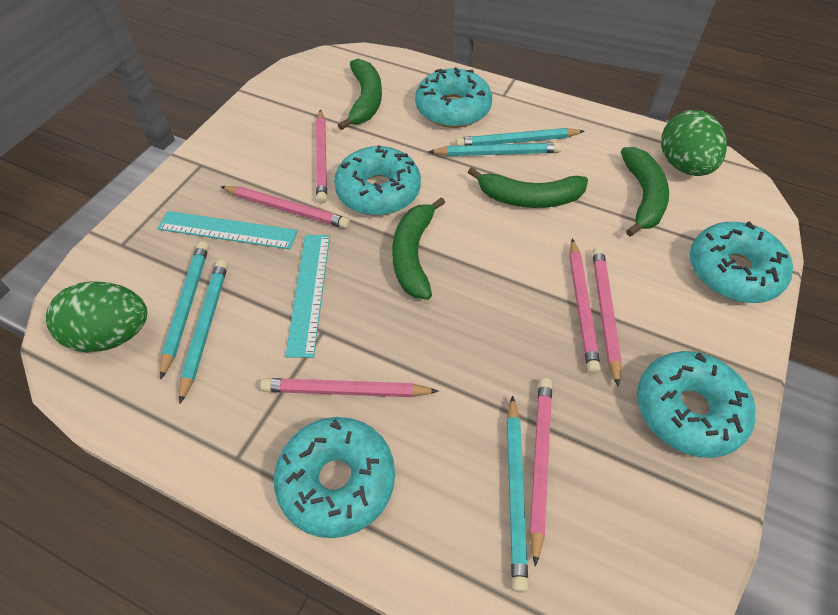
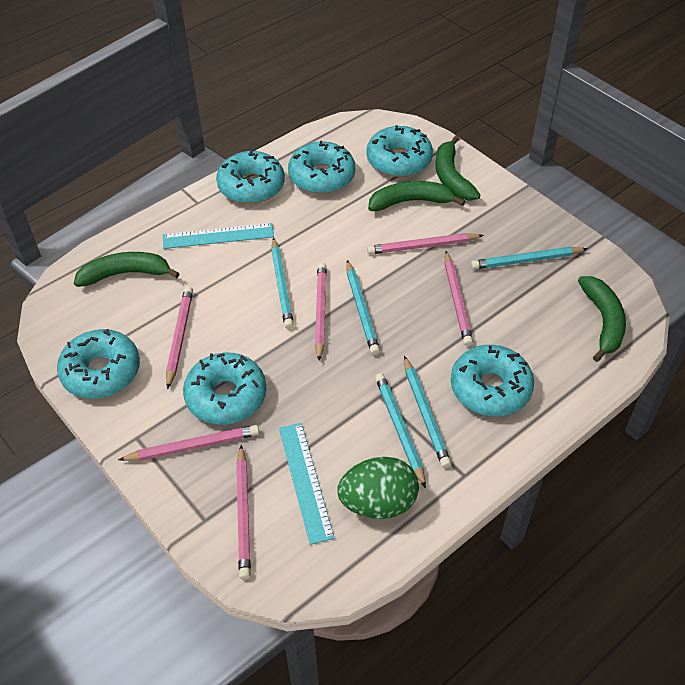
green egg: 2 -> 1
turquoise donut: 5 -> 6

